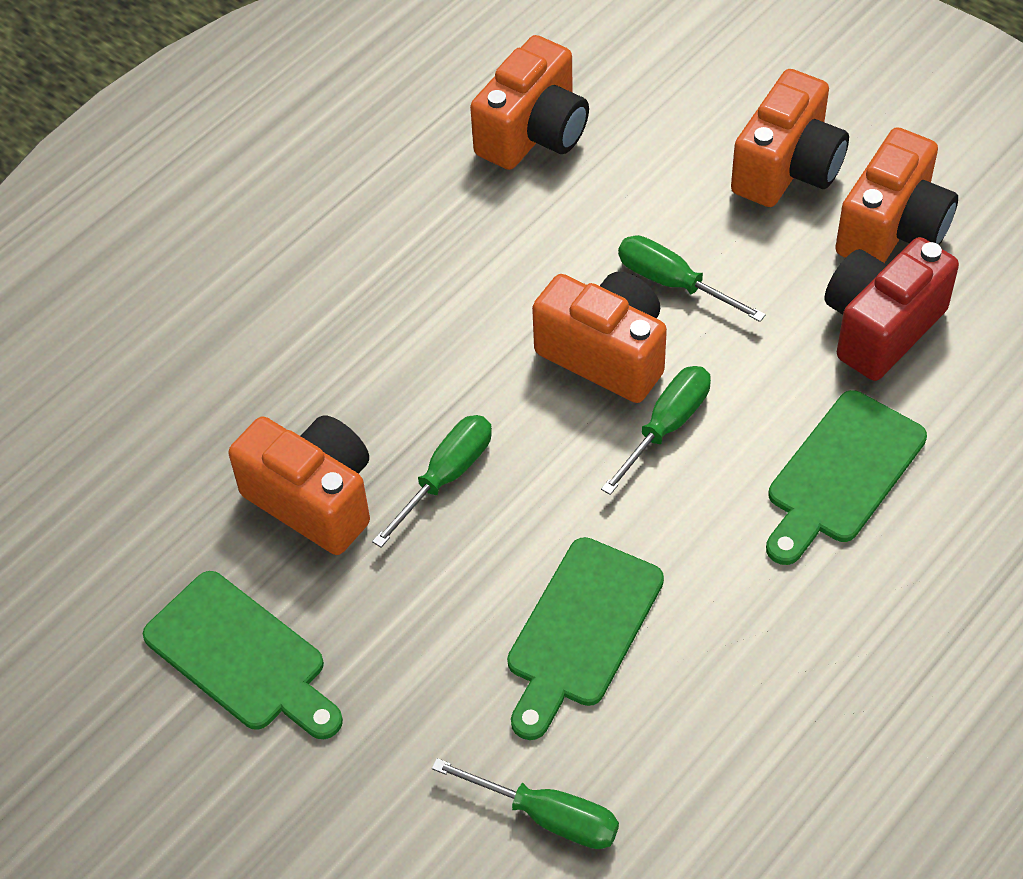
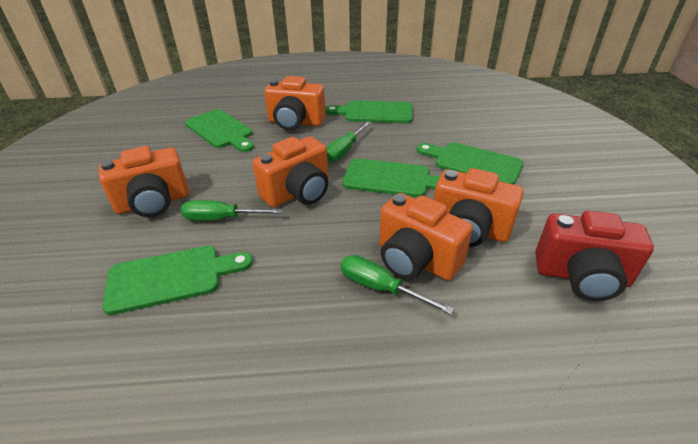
green cutting board: 3 -> 5
green screwdriver: 4 -> 3

